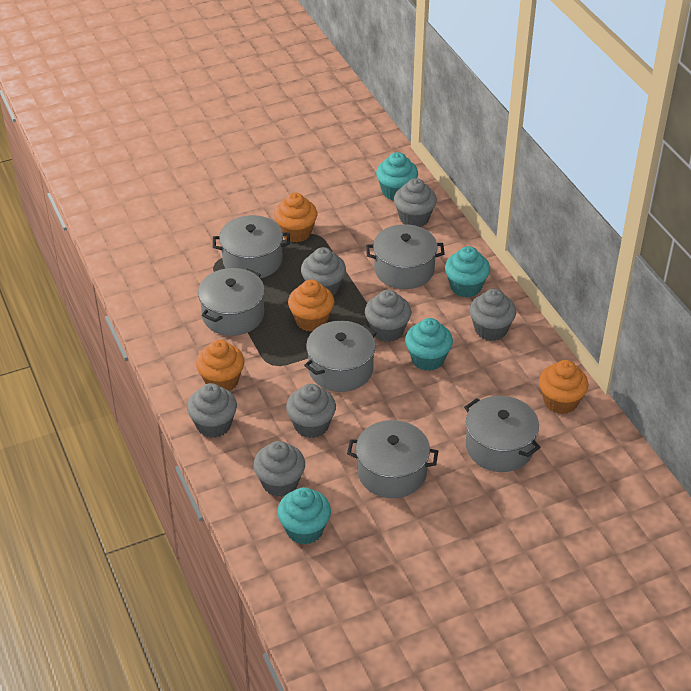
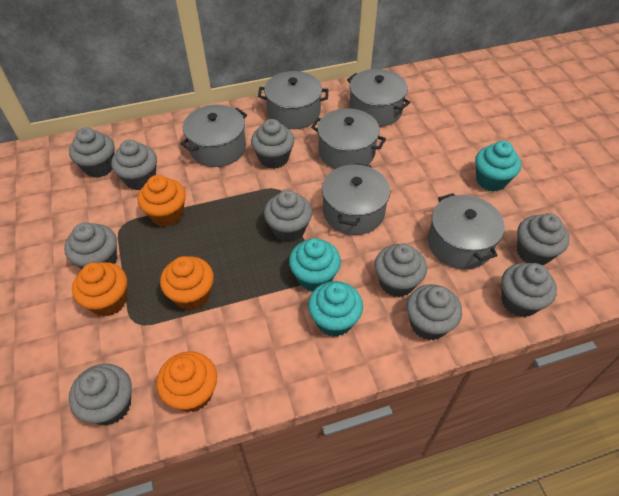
grey cupcake: 7 -> 10
turquoise cupcake: 4 -> 3

